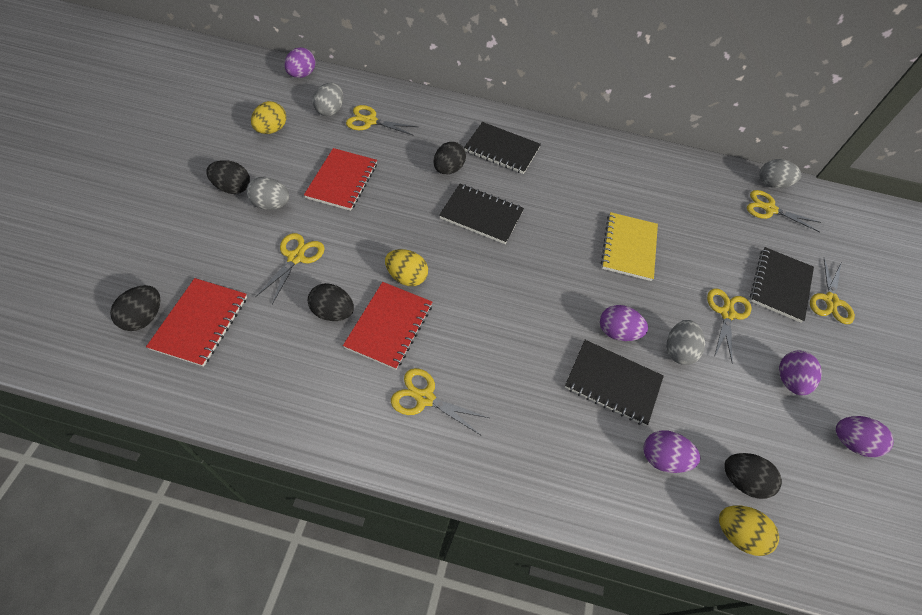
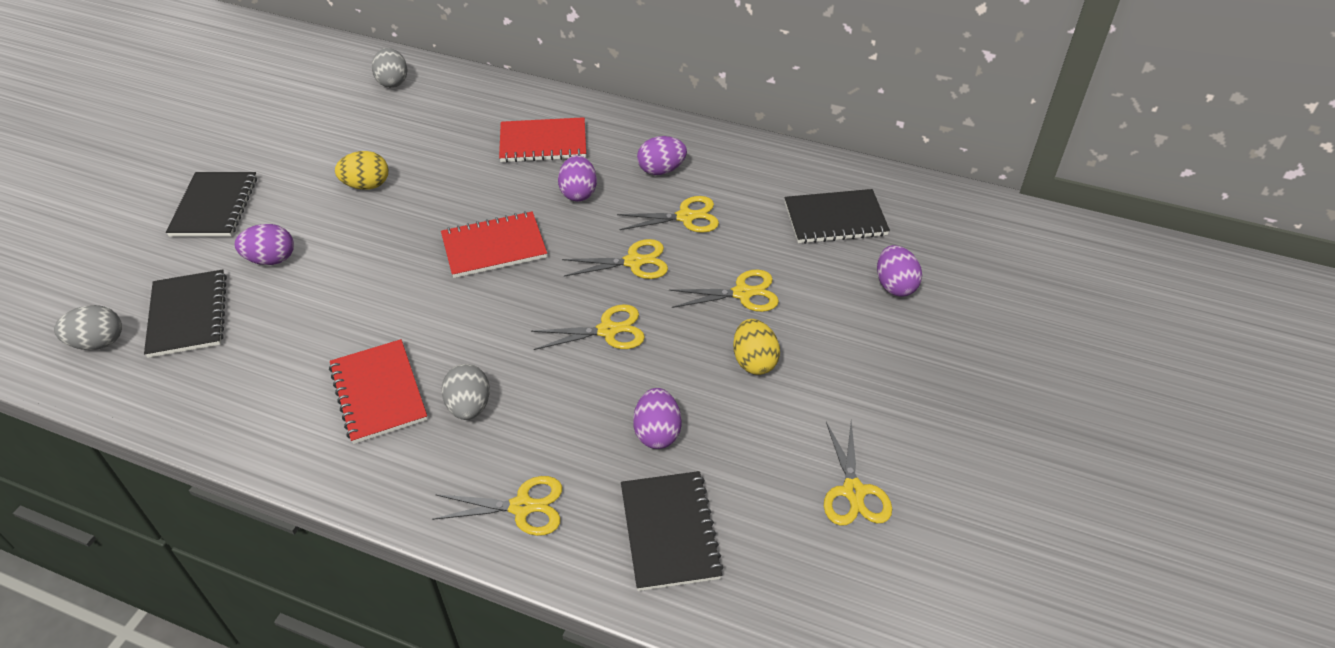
black egg: 5 -> 0
grey egg: 4 -> 3
yellow egg: 3 -> 2
yellow notebook: 1 -> 0

